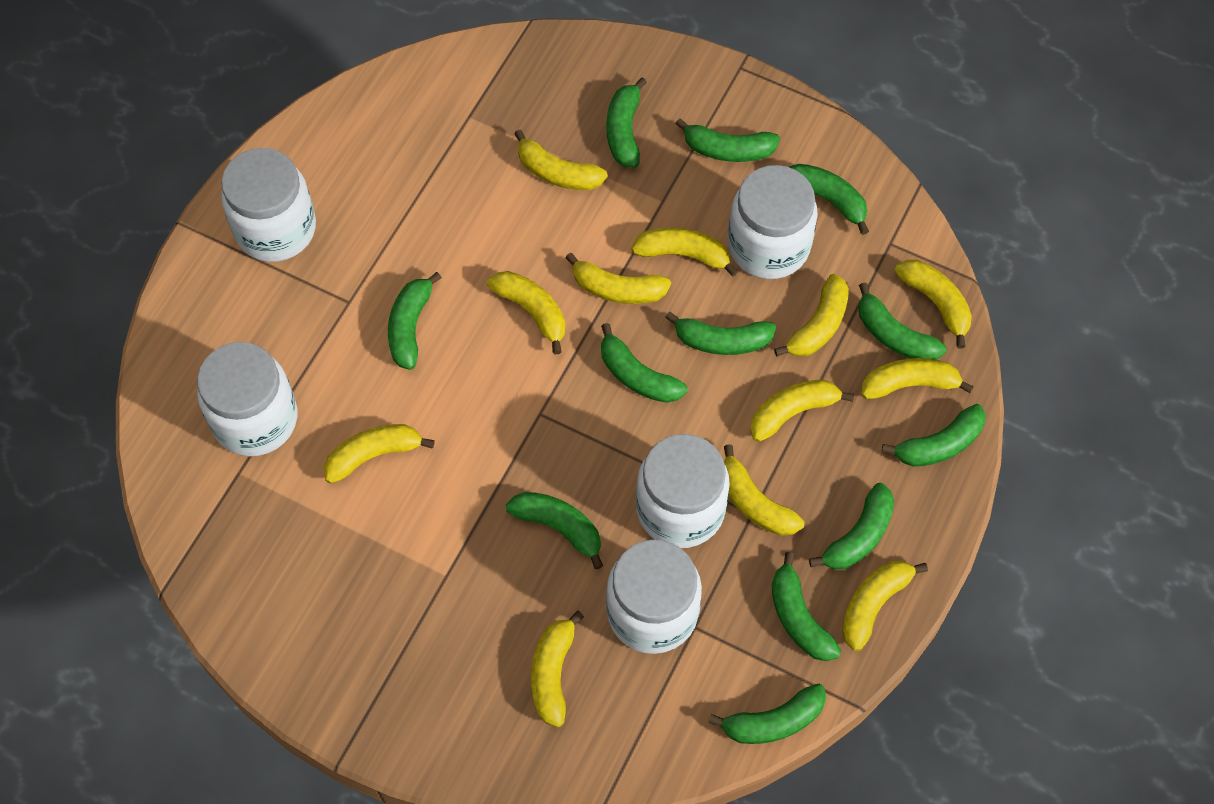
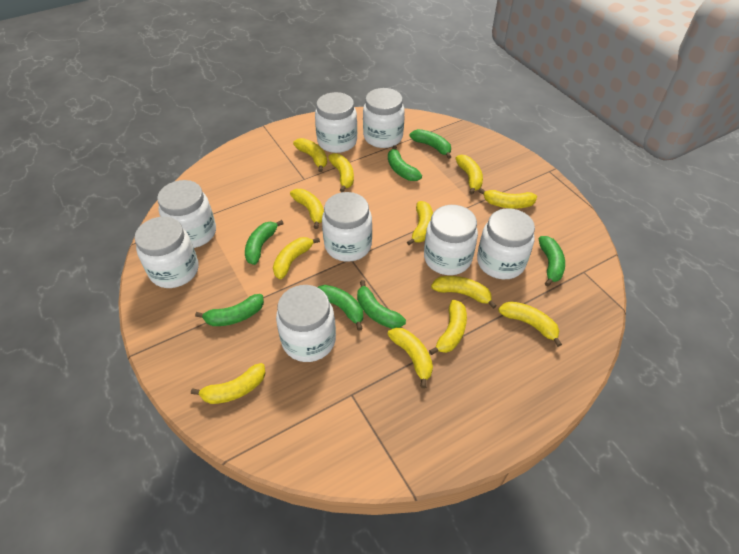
green banana: 12 -> 7
white jar: 5 -> 8

